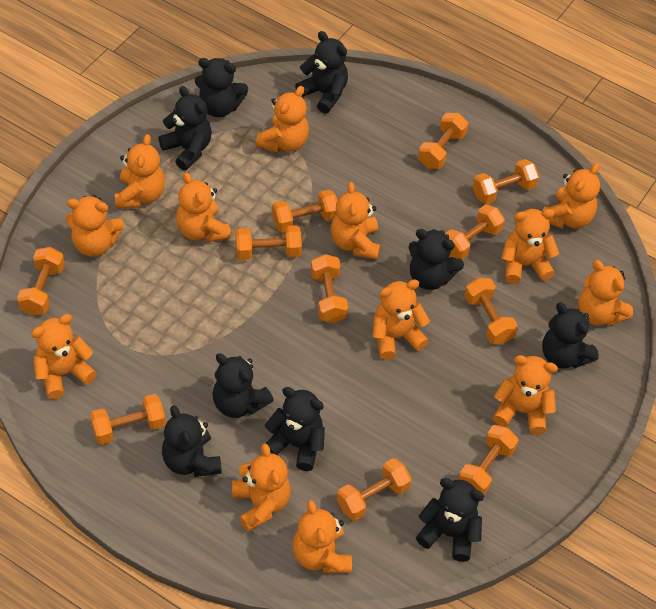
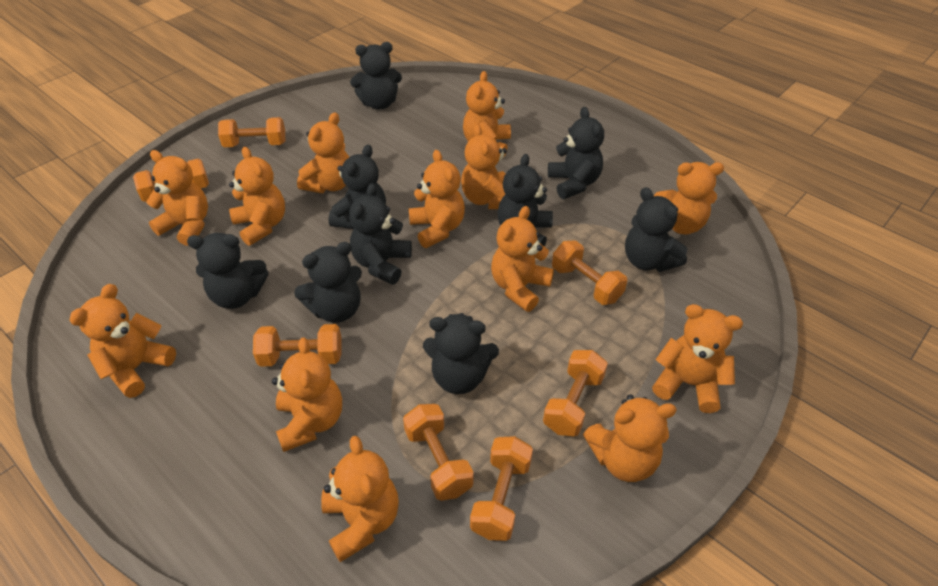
orange dumbbell: 11 -> 7

